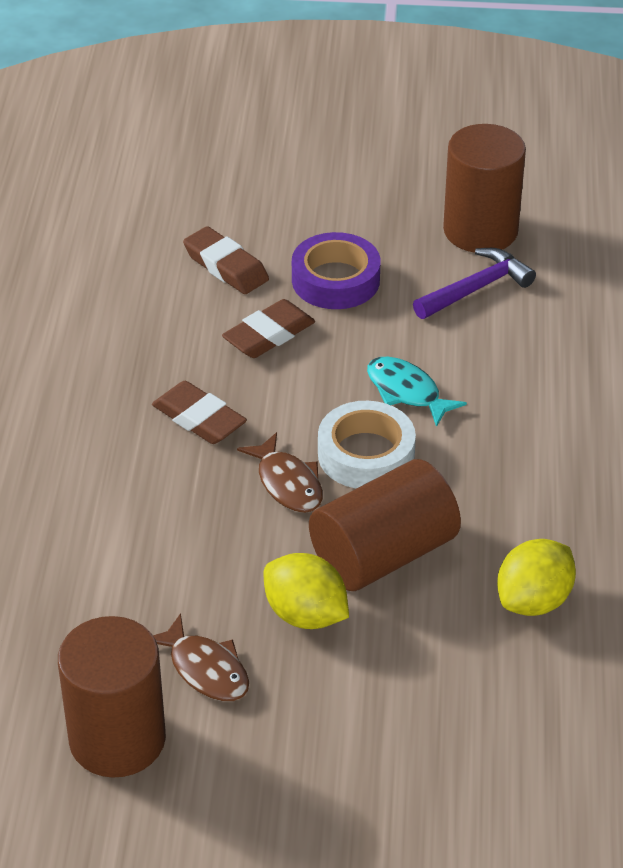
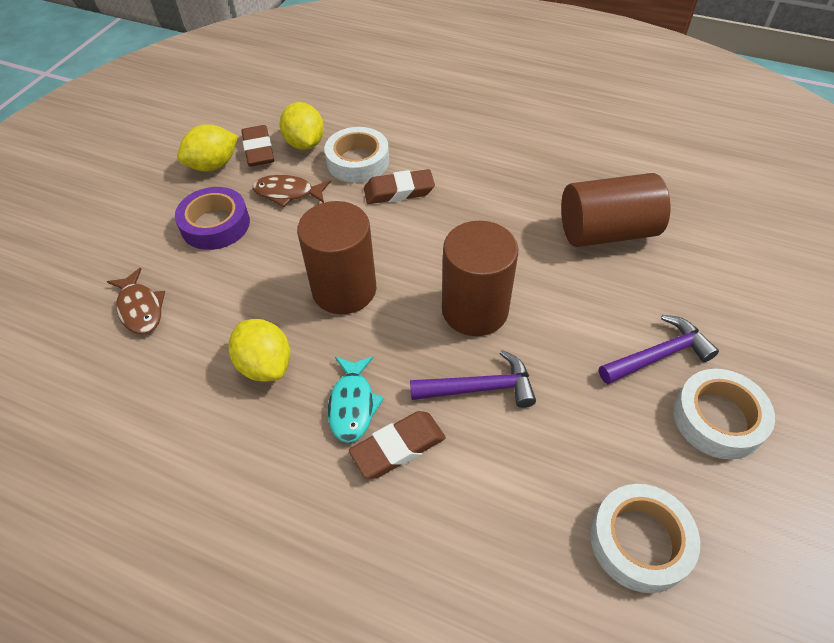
purple hammer: 1 -> 2
white tape: 1 -> 3
yellow lemon: 2 -> 3

